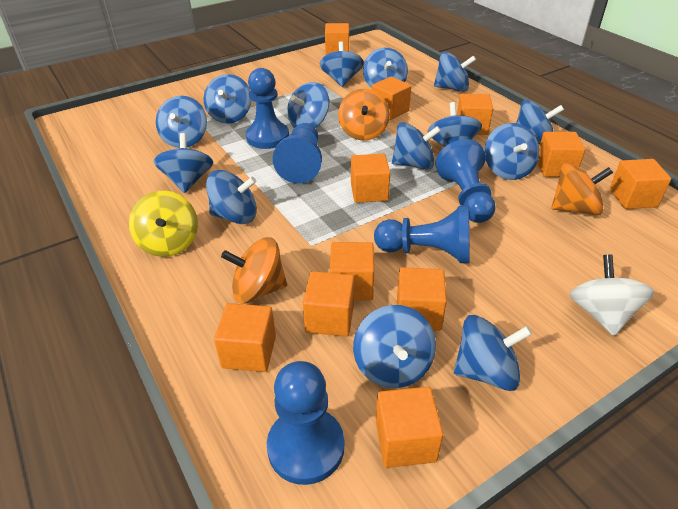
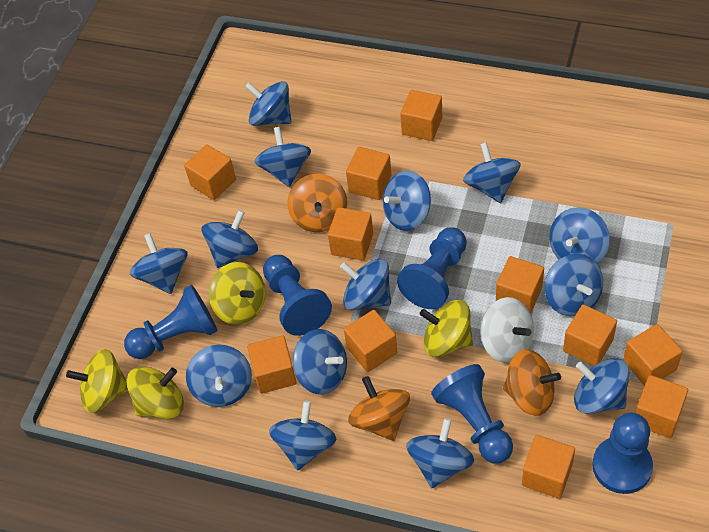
yellow spinning top: 1 -> 4

